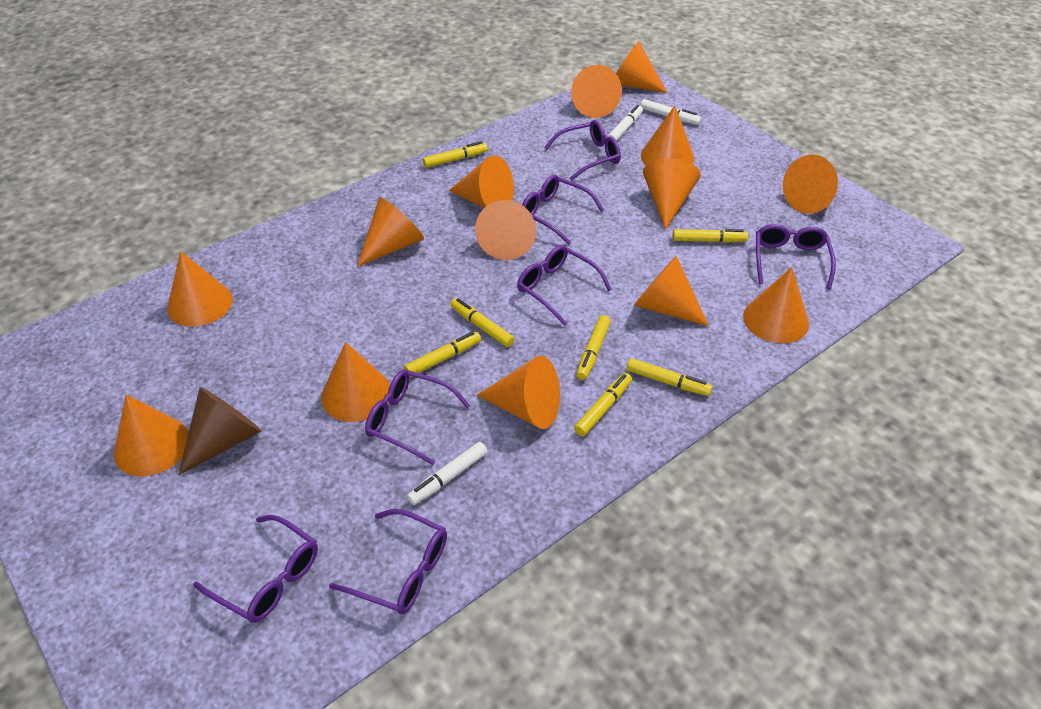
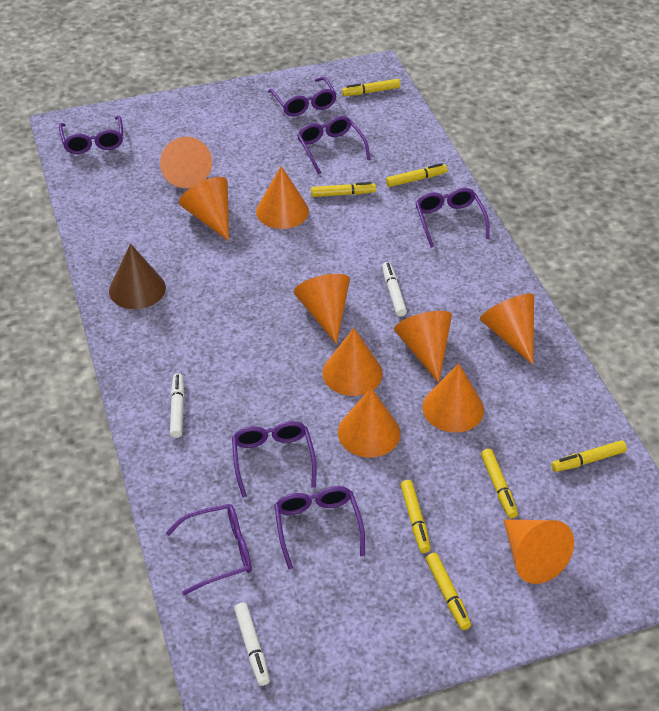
orange cone: 14 -> 10

